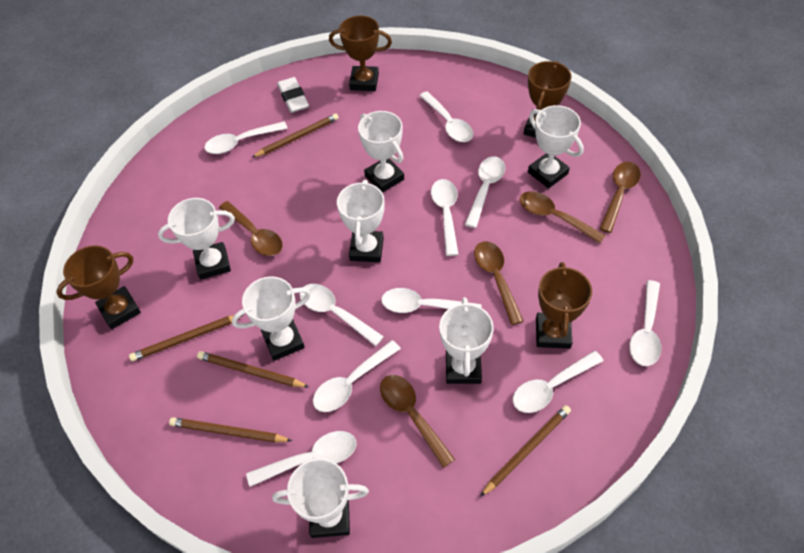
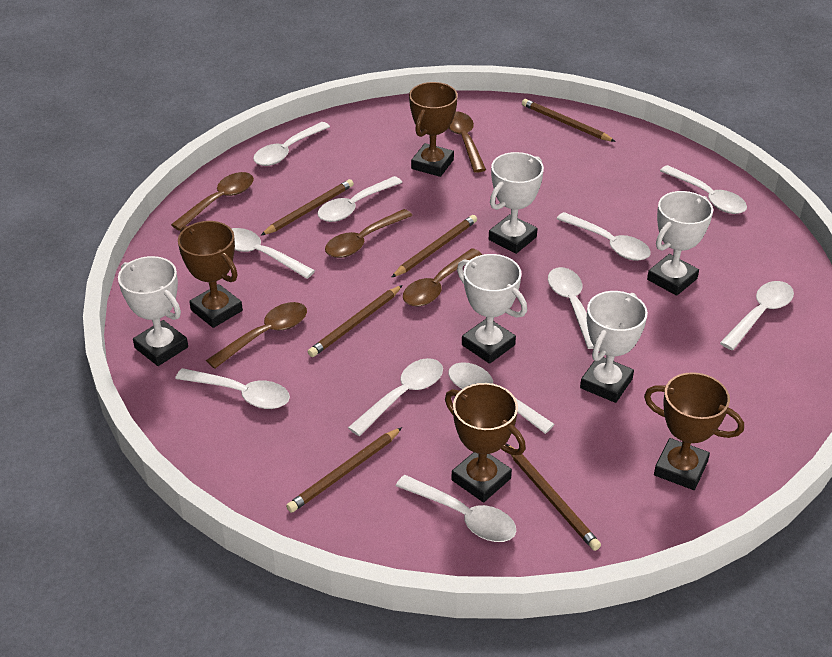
brown pencil: 5 -> 6
white eraser: 1 -> 0
white spoon: 10 -> 11
white trophy: 7 -> 5

